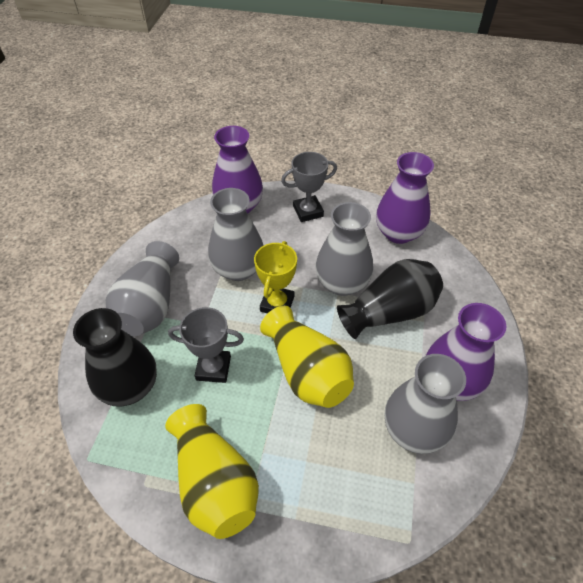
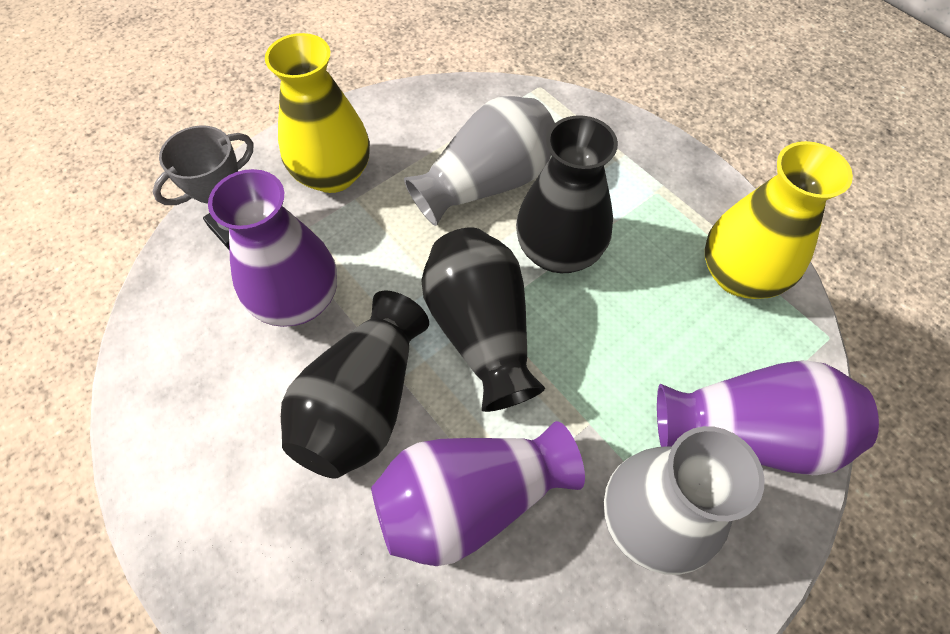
black vase: 2 -> 3
grey trophy: 2 -> 1
grey vase: 4 -> 2
yellow trophy: 1 -> 0

